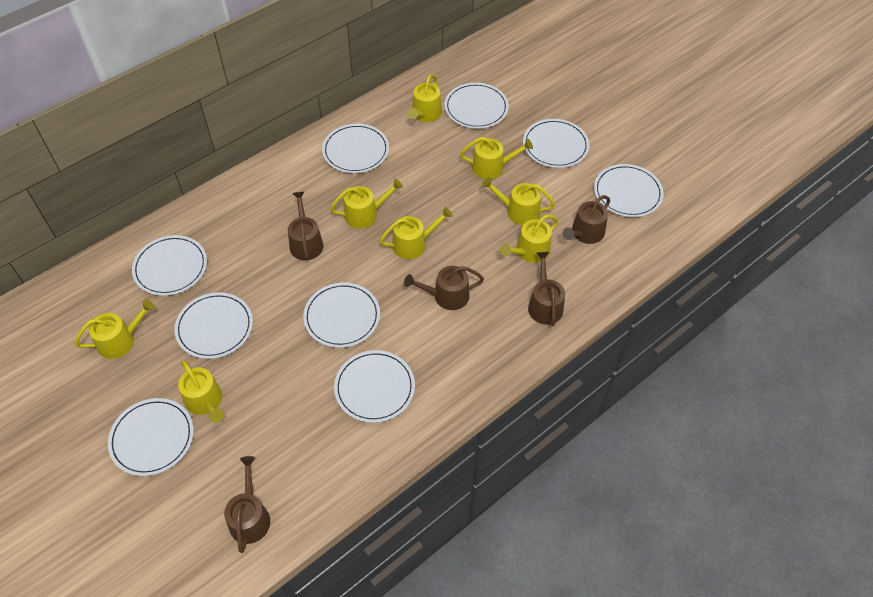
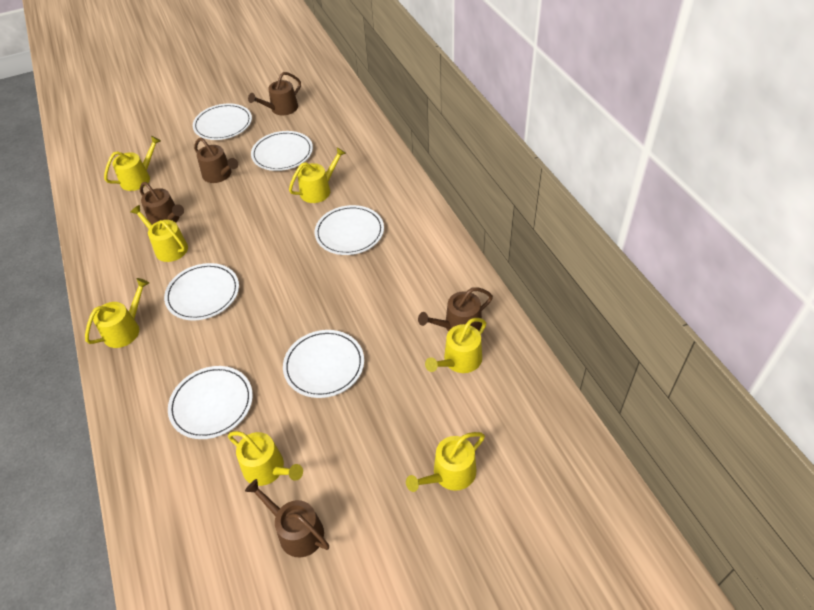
white plate: 9 -> 6
yellow watering can: 8 -> 7

